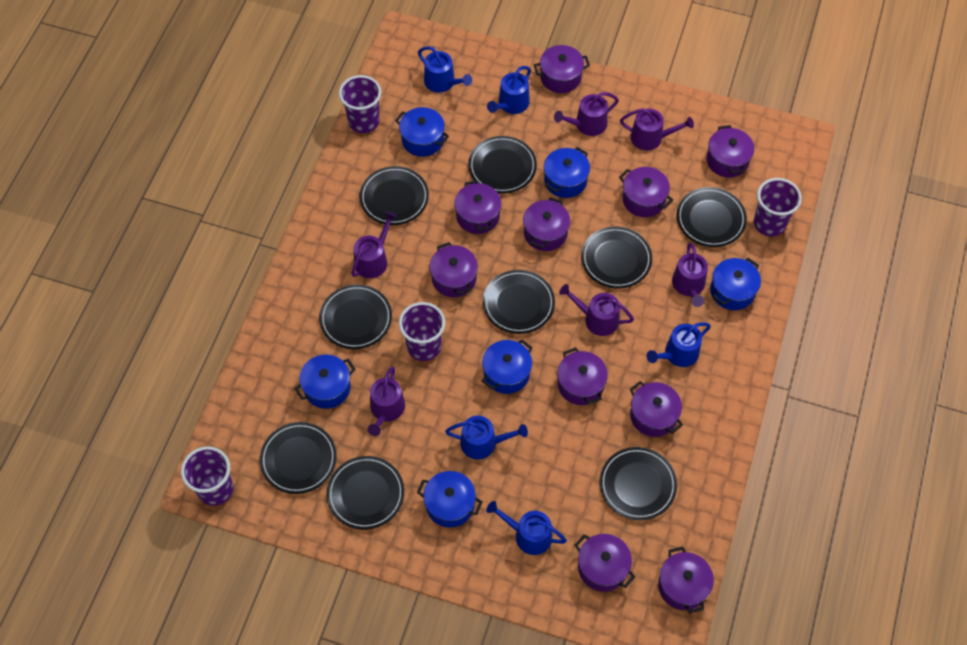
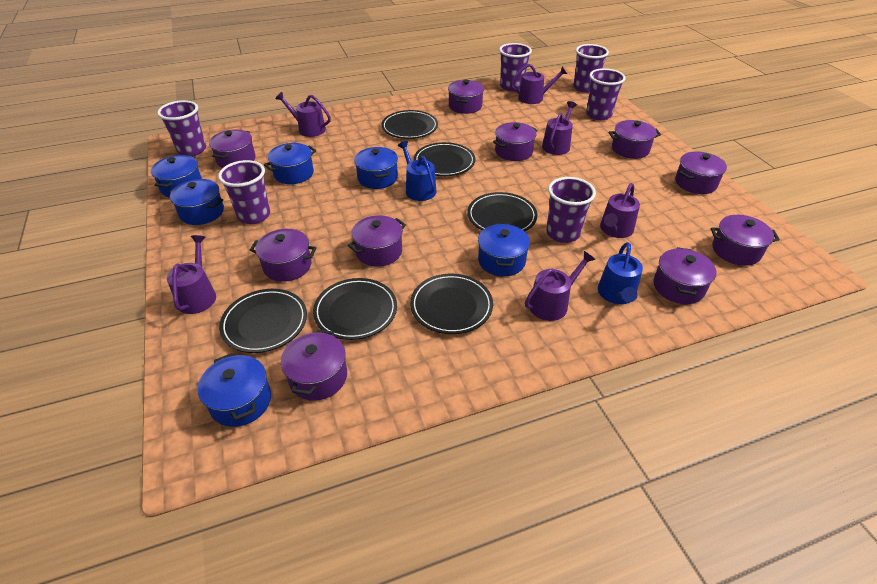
black plate: 9 -> 6
blue watering can: 5 -> 2
purple cup: 4 -> 6

